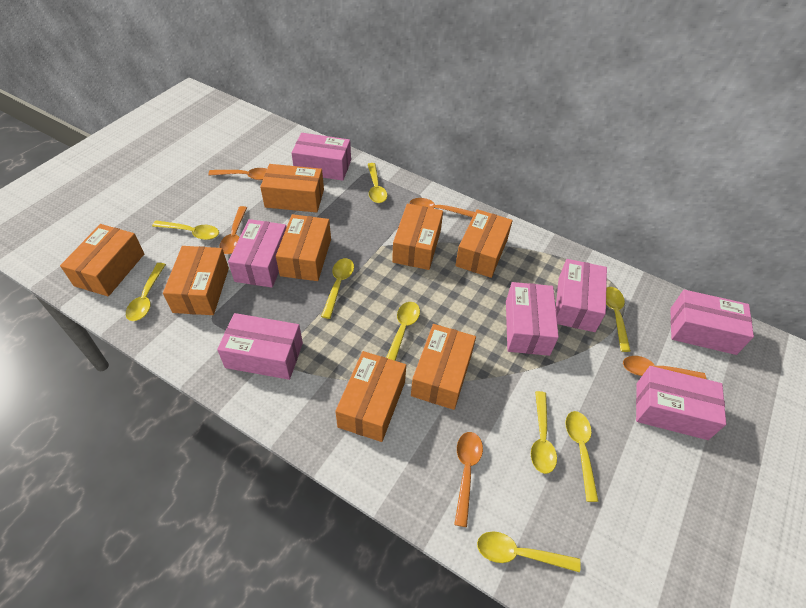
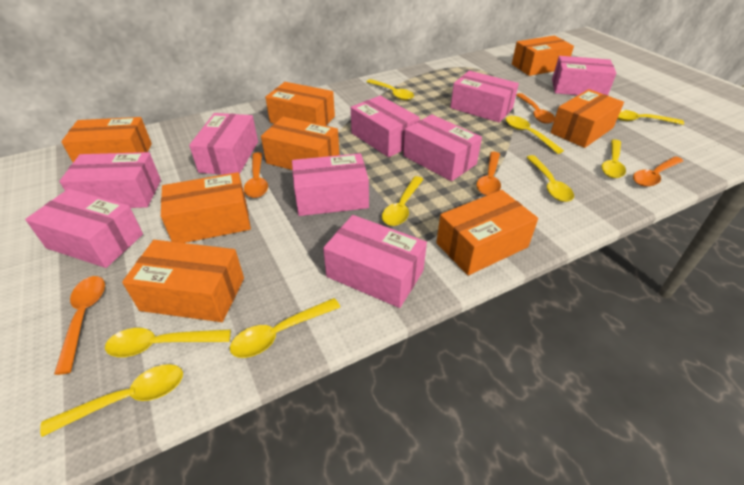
pink box: 7 -> 9

